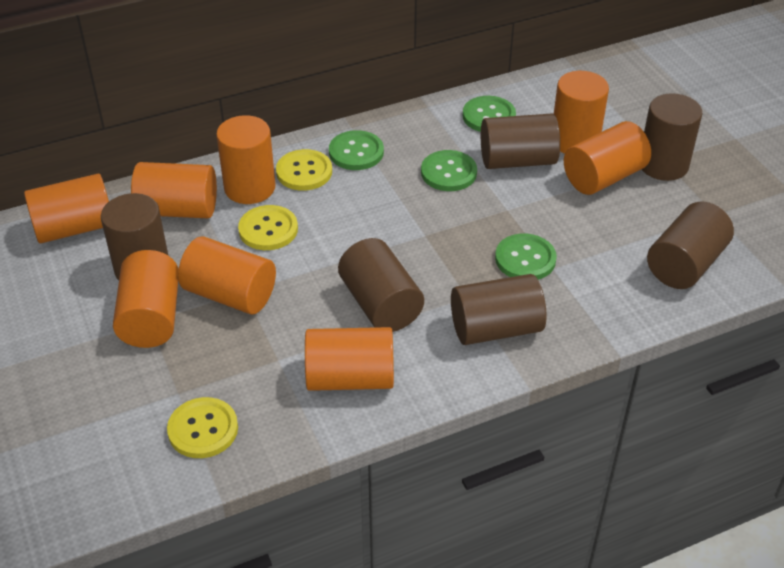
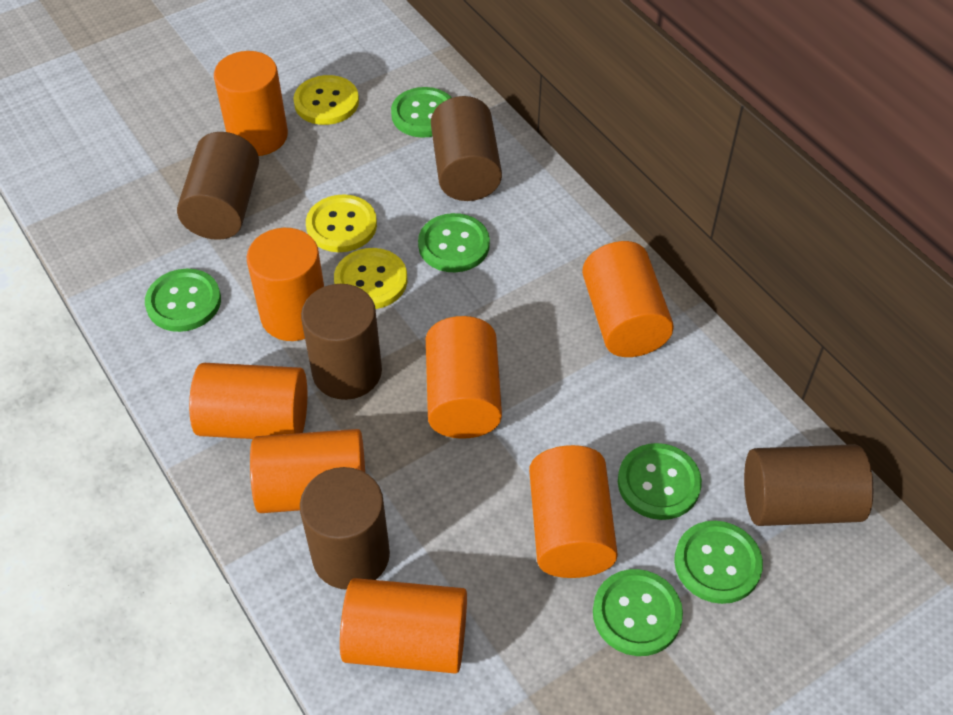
brown cylinder: 6 -> 5
green button: 4 -> 6

